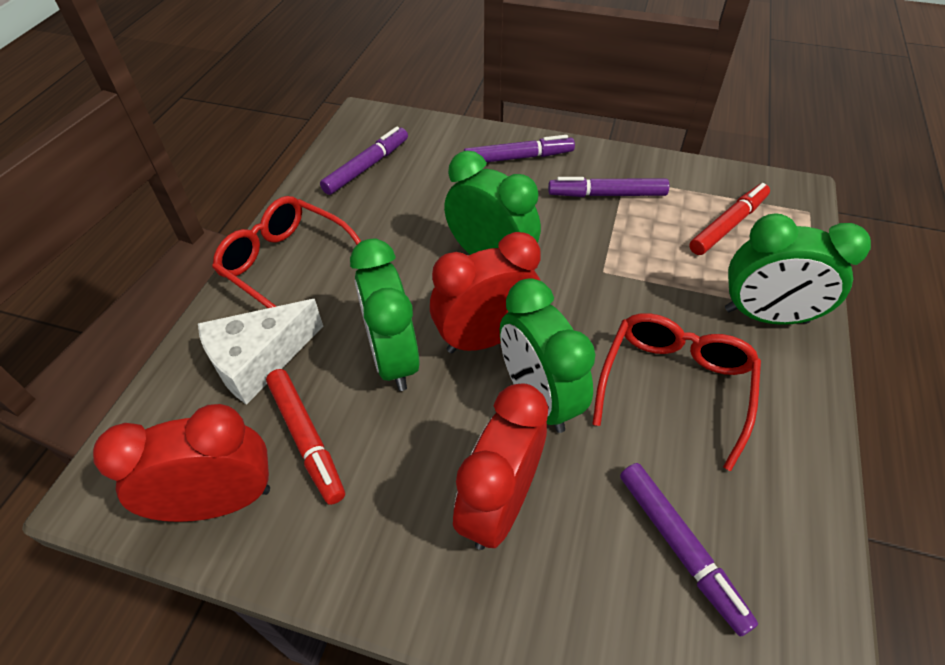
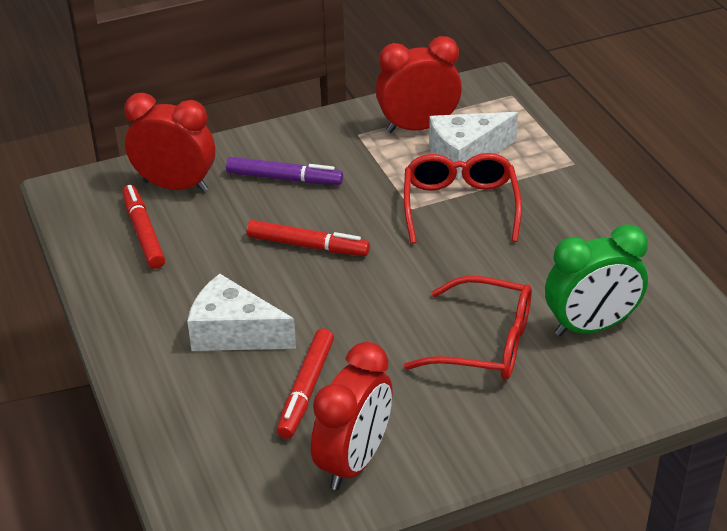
green clock: 4 -> 1
purple marker: 4 -> 1
red marker: 2 -> 3
white cheese: 1 -> 2

